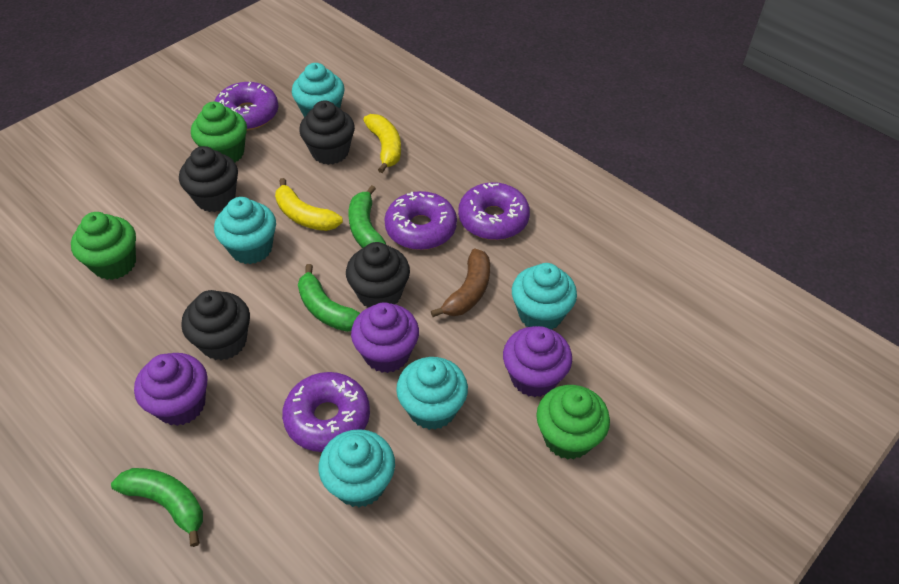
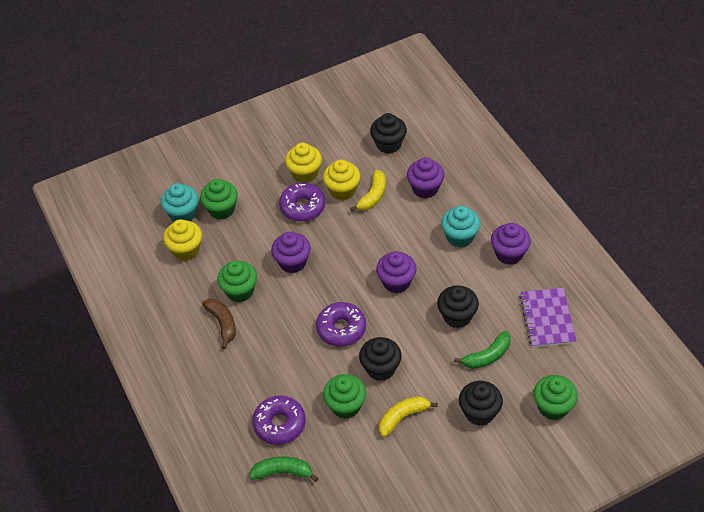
green banana: 3 -> 2
green cupcake: 3 -> 4
purple cupcake: 3 -> 4
purple donut: 4 -> 3
purple notebook: 0 -> 1
turquoise cupcake: 5 -> 2
yellow cupcake: 0 -> 3

